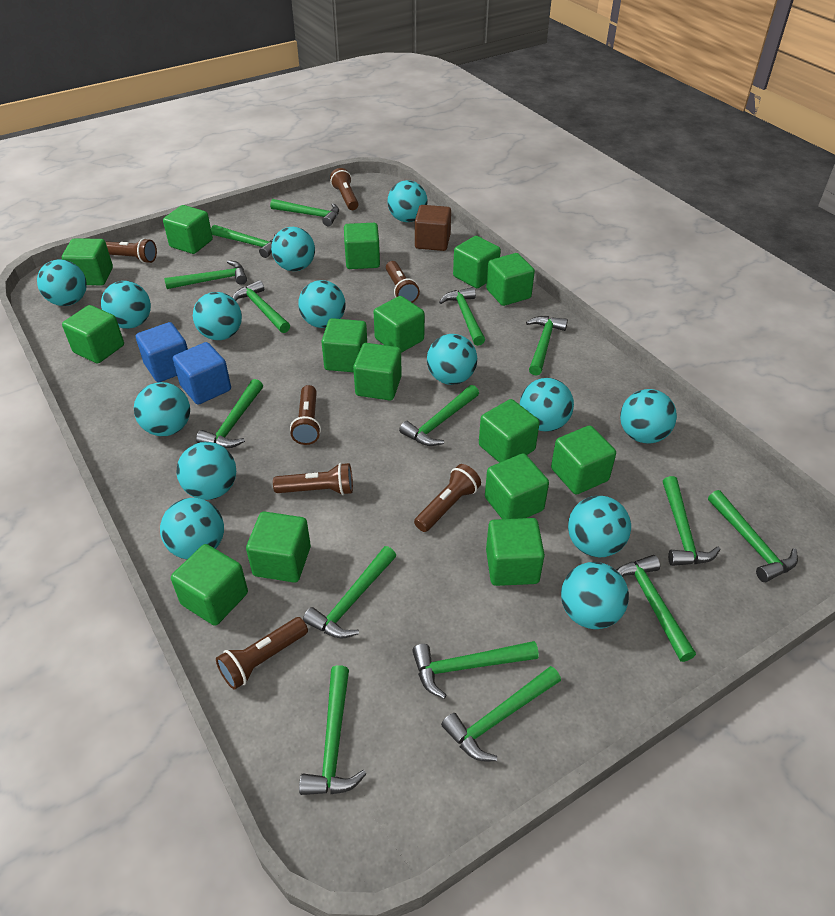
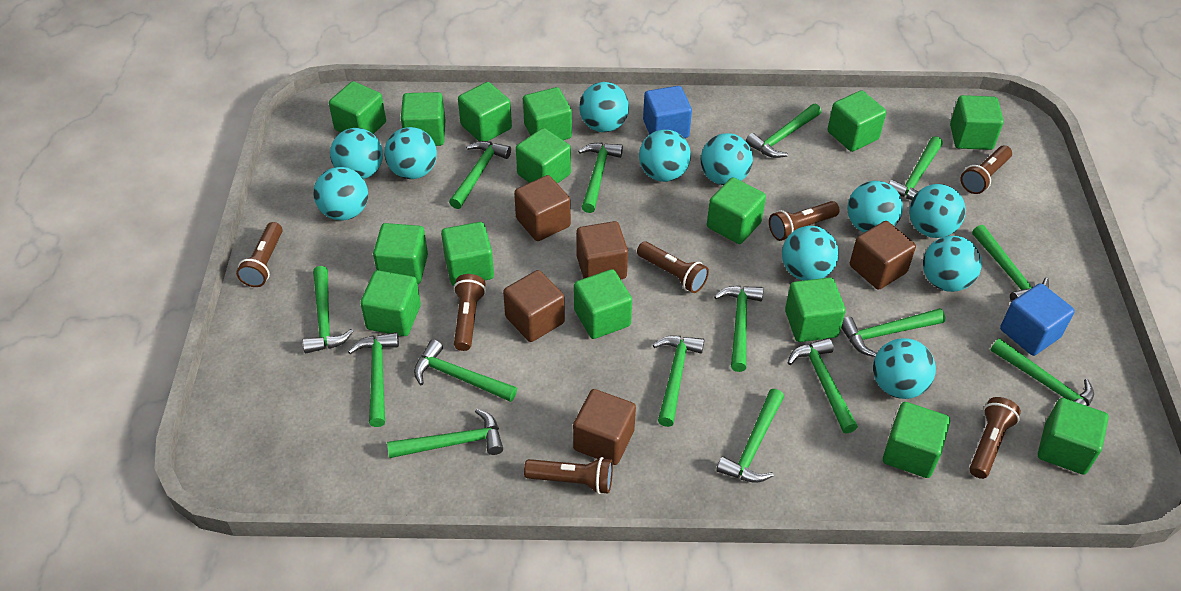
brown cube: 1 -> 5
turquoise ball: 14 -> 11

